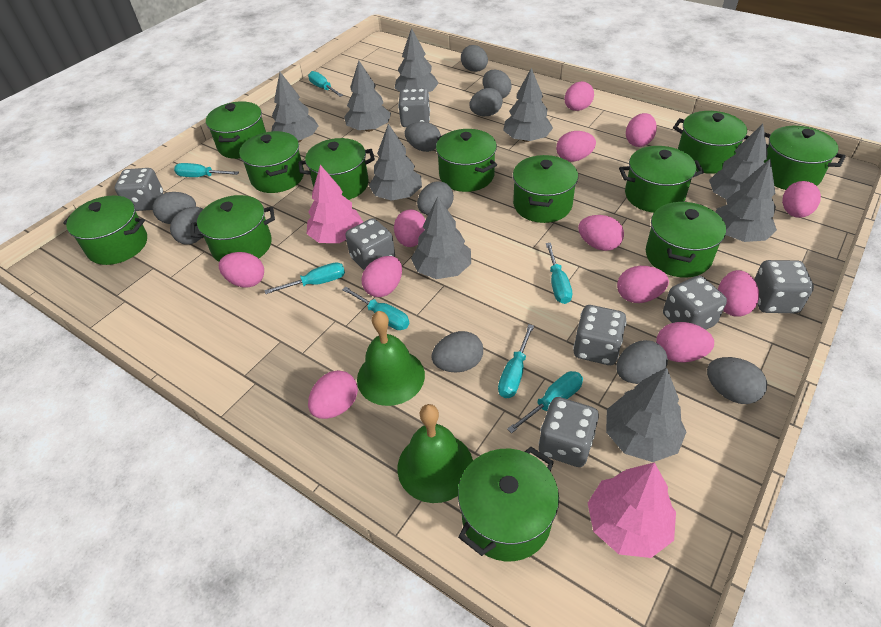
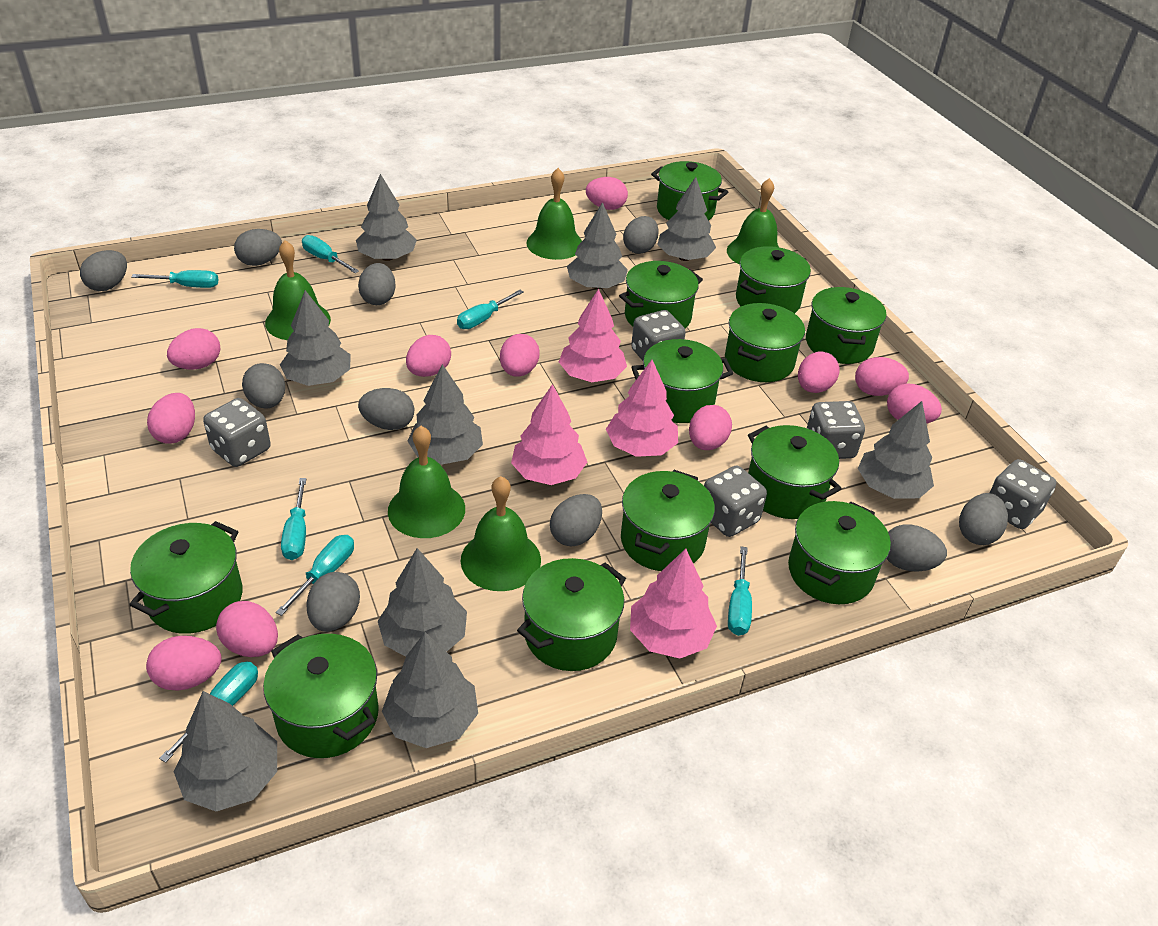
green bell: 2 -> 5
grey dice: 7 -> 5
pink egg: 12 -> 11
pink tree: 2 -> 4

